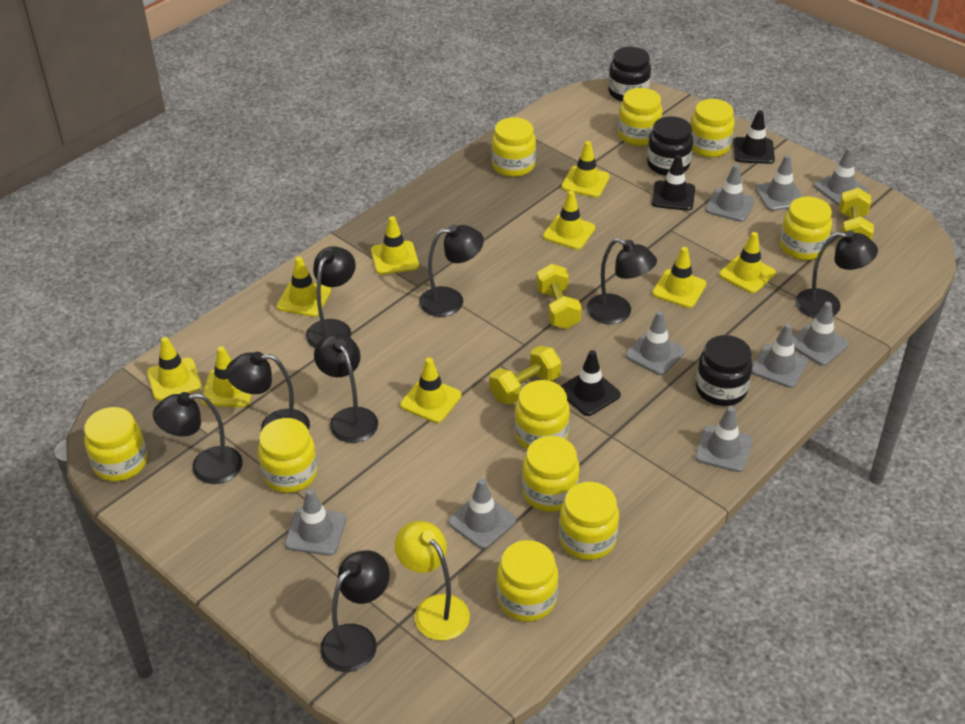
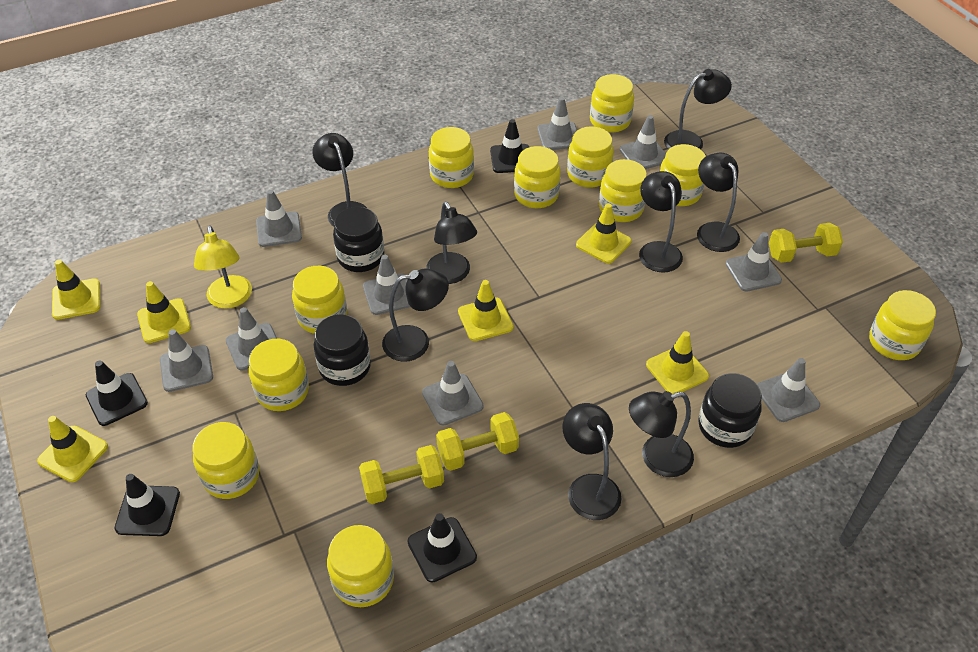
black traffic cone: 3 -> 4
yellow jar: 10 -> 11
yellow traffic cone: 9 -> 6

